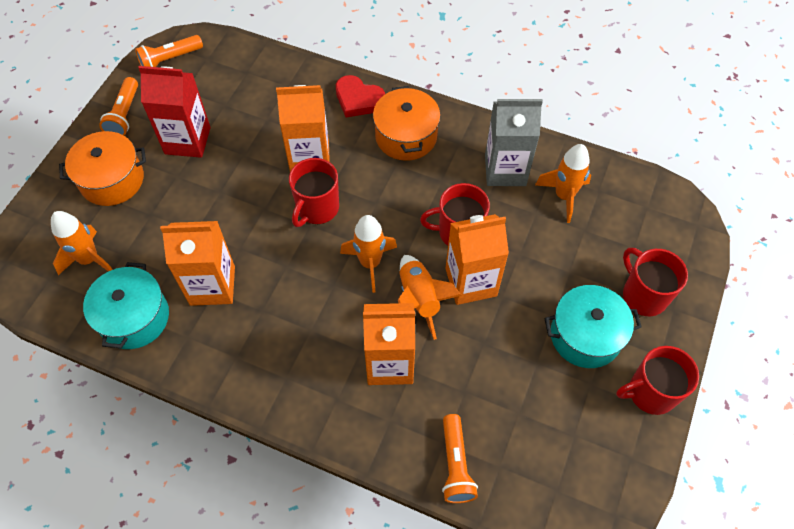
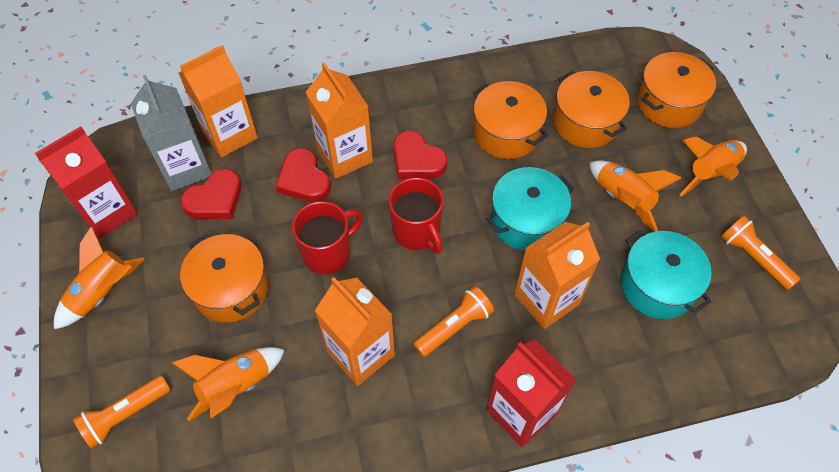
orange pot: 2 -> 4
red carton: 1 -> 2
red heart: 1 -> 3
red mug: 4 -> 2

